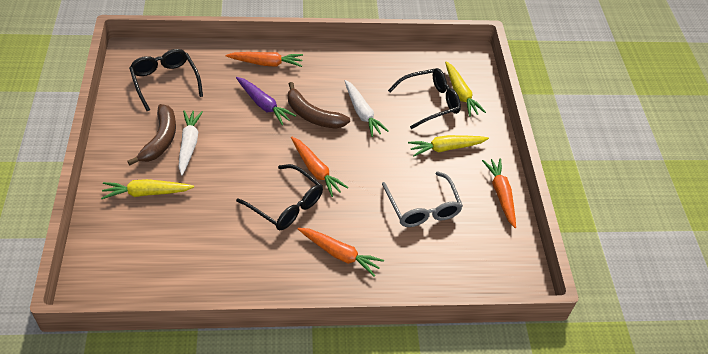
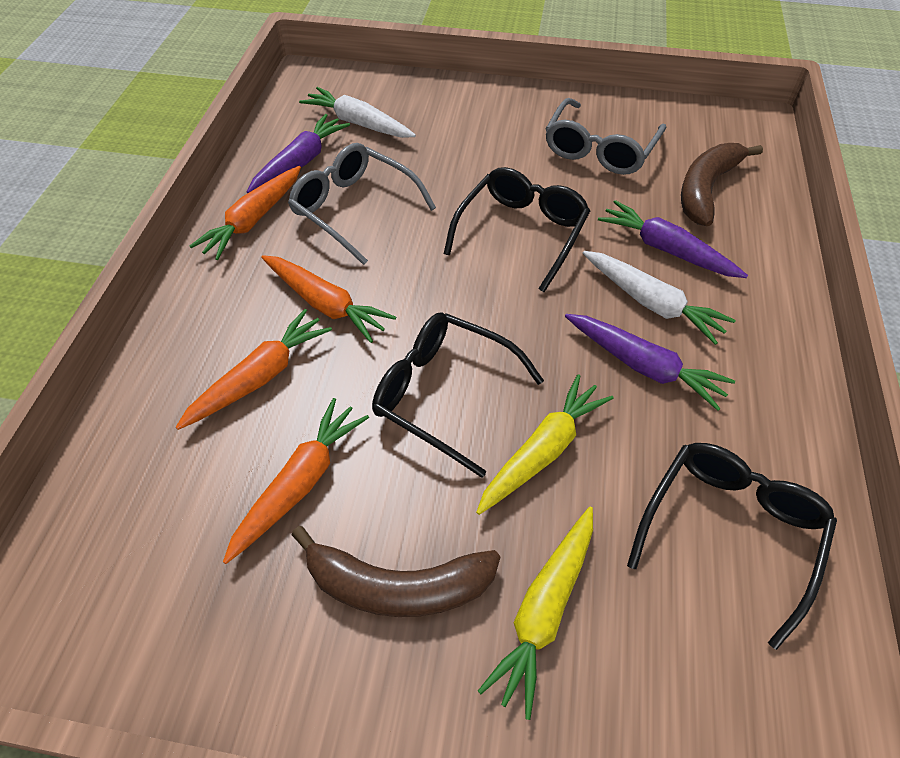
grey glasses: 1 -> 2
purple carrot: 1 -> 3
yellow carrot: 3 -> 2

